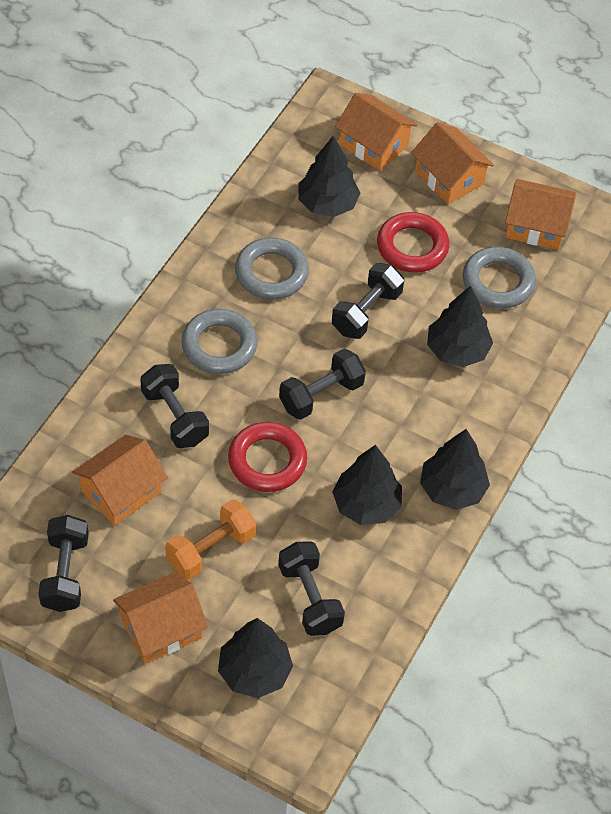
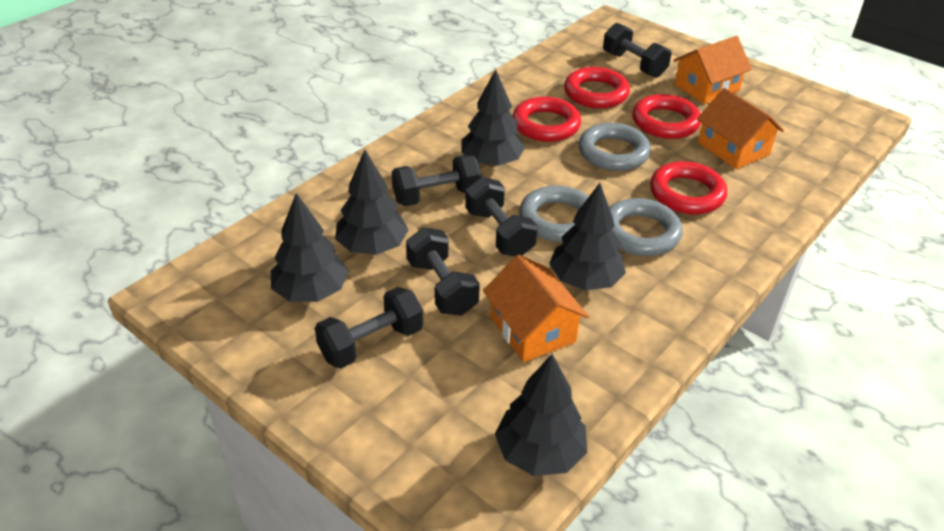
orange dumbbell: 1 -> 0
orange house: 5 -> 3
red ring: 2 -> 4

